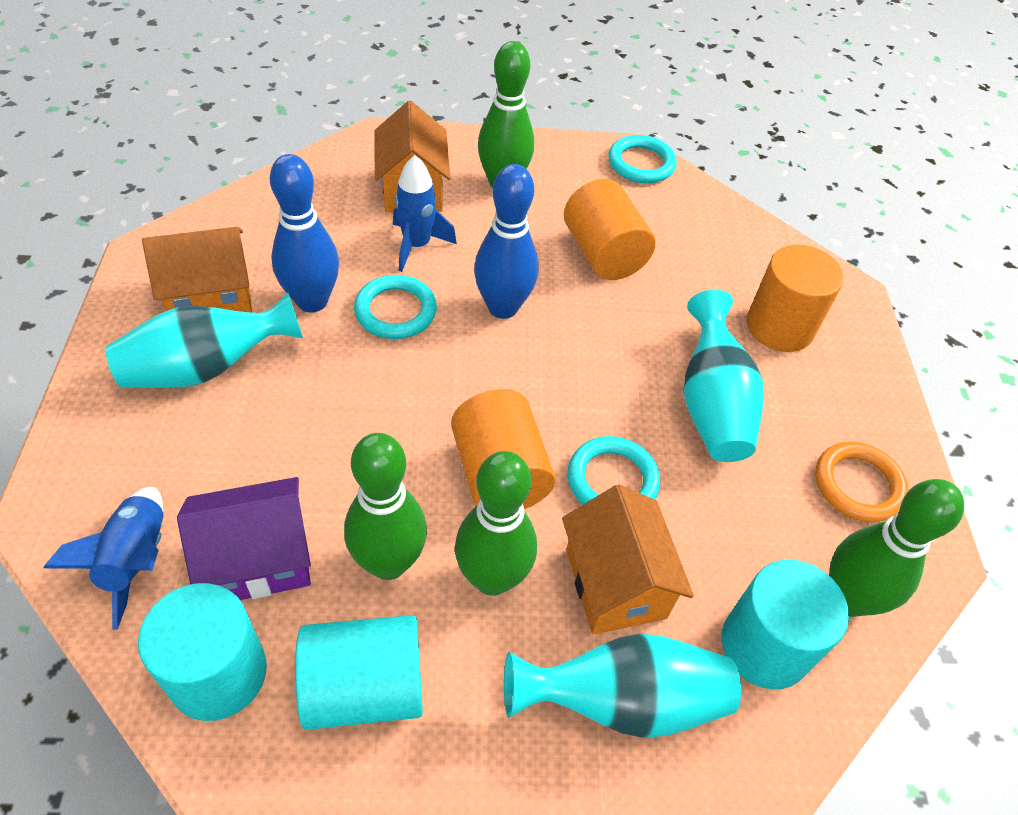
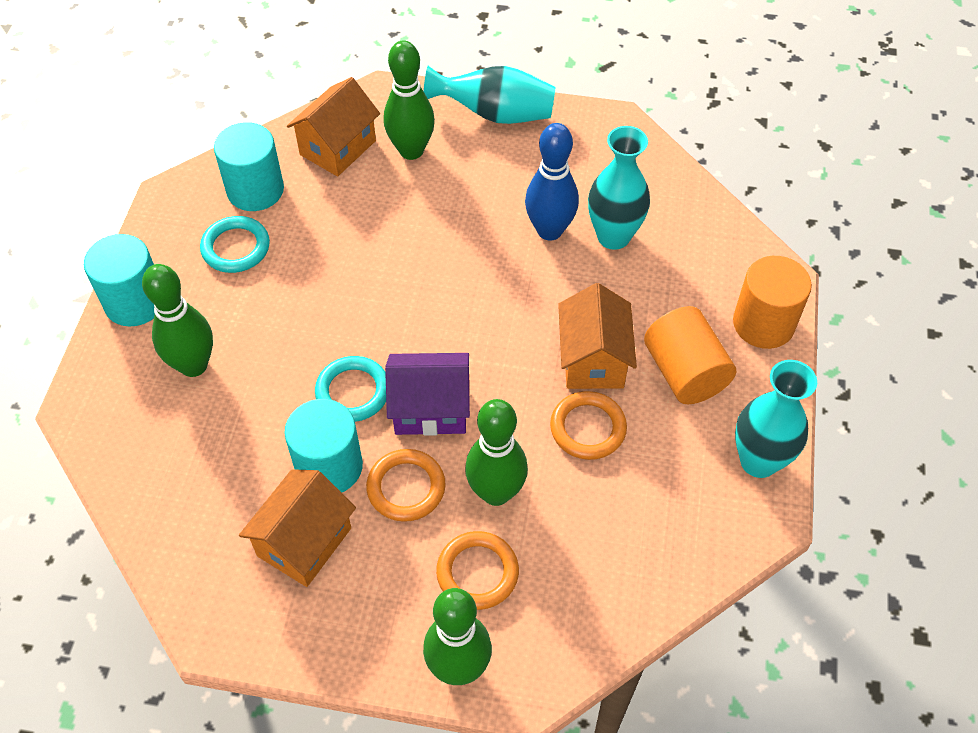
blue bowling pin: 2 -> 1
blue rocket: 2 -> 0
orange cylinder: 3 -> 2
orange ring: 1 -> 3
turquoise ring: 3 -> 2

